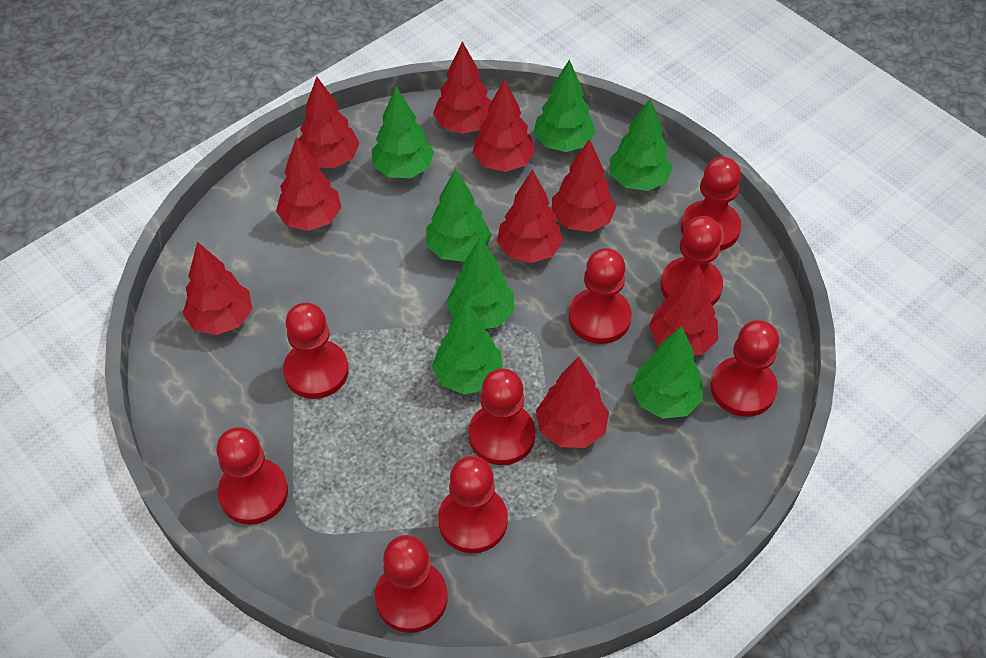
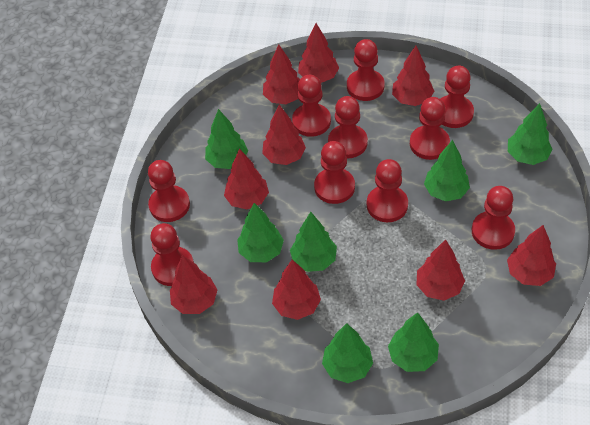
red pawn: 9 -> 10

